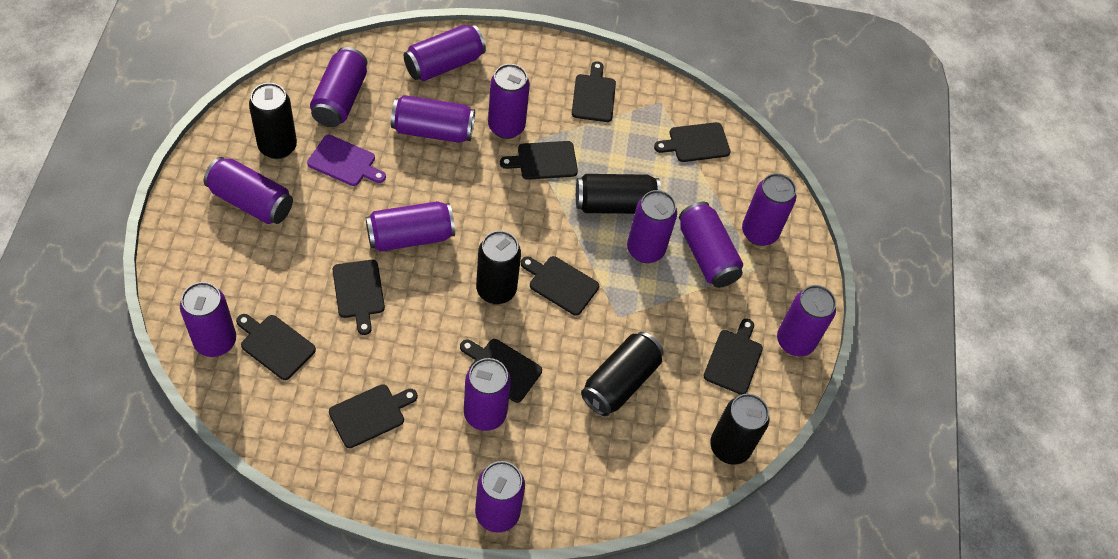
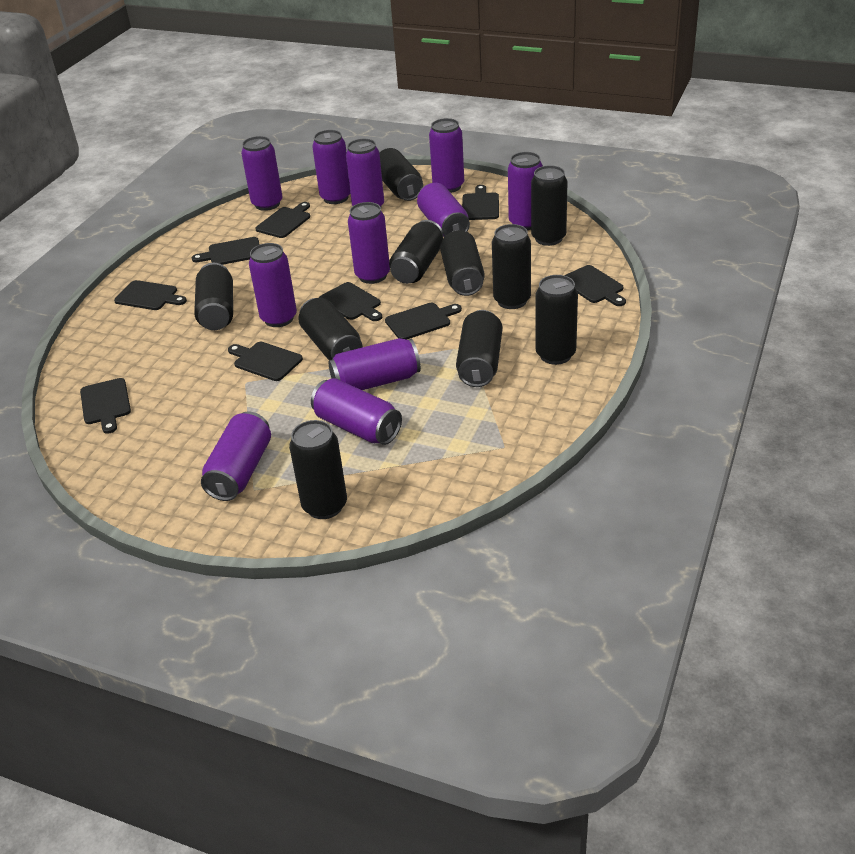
black can: 5 -> 10
purple can: 13 -> 11
purple cutting board: 1 -> 0

